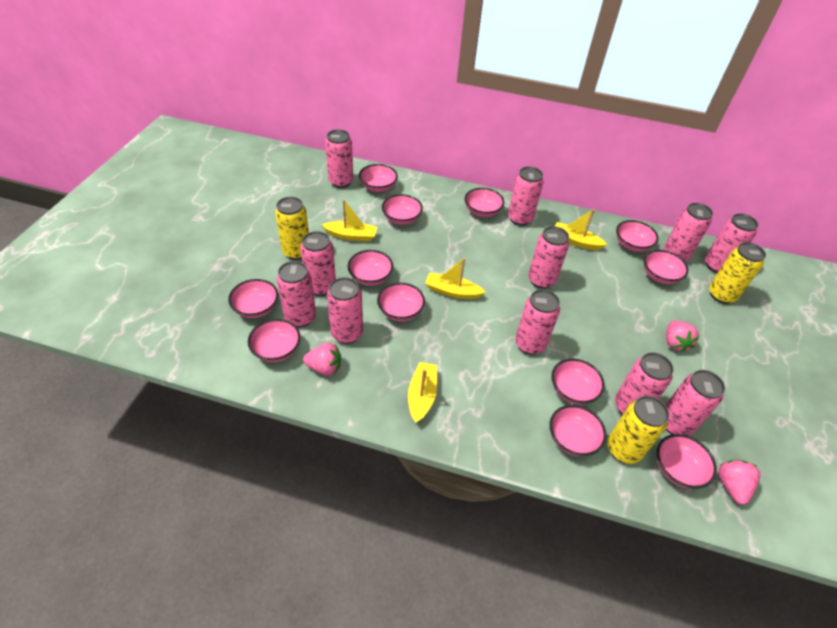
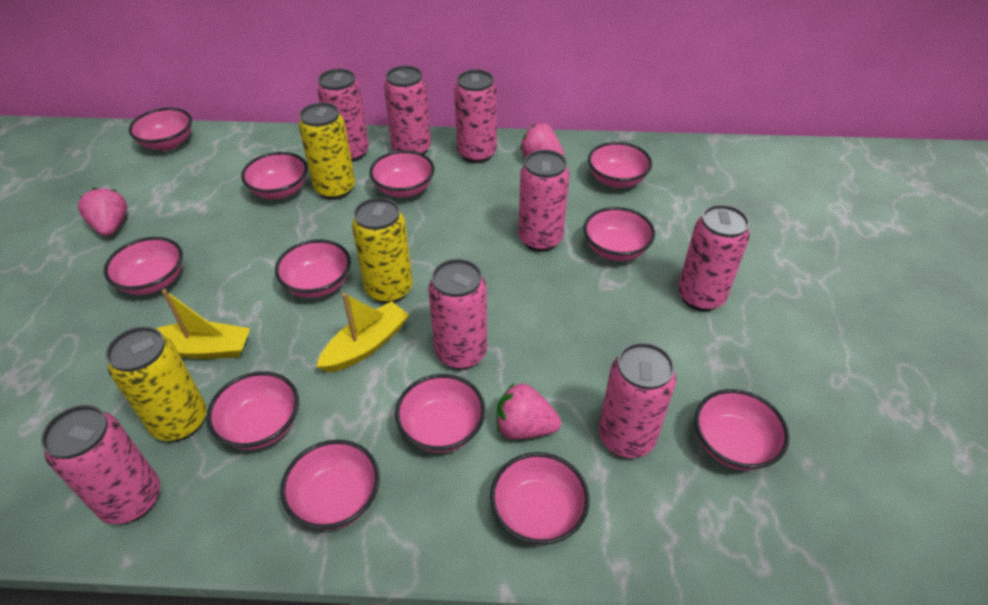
pink can: 11 -> 8
yellow boat: 4 -> 2

